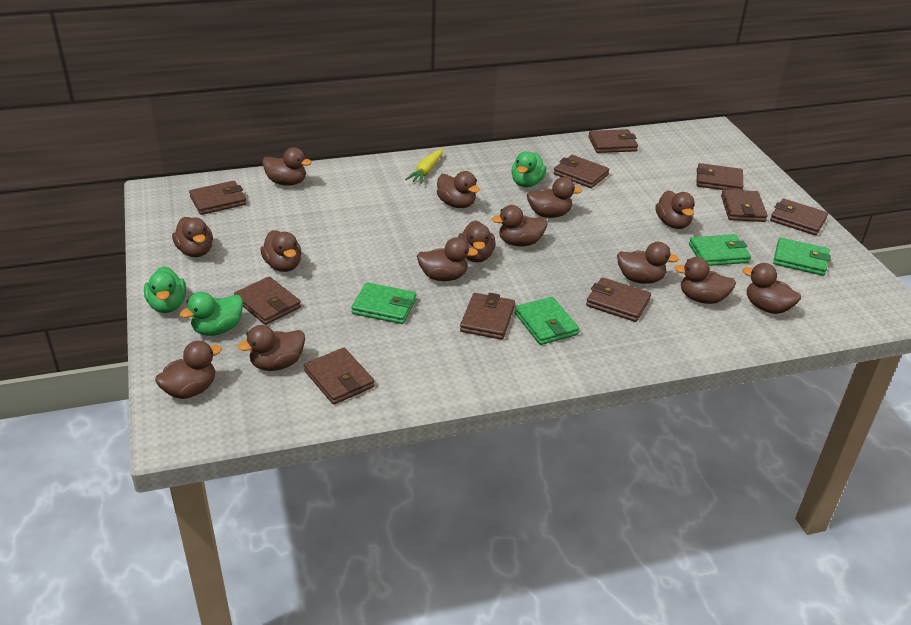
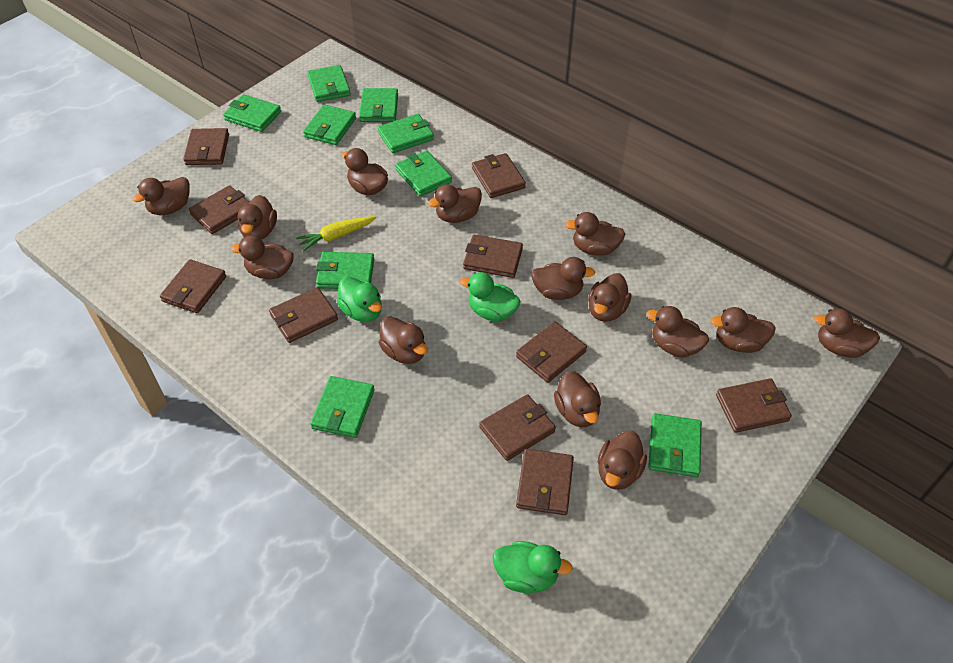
green wallet: 4 -> 9

